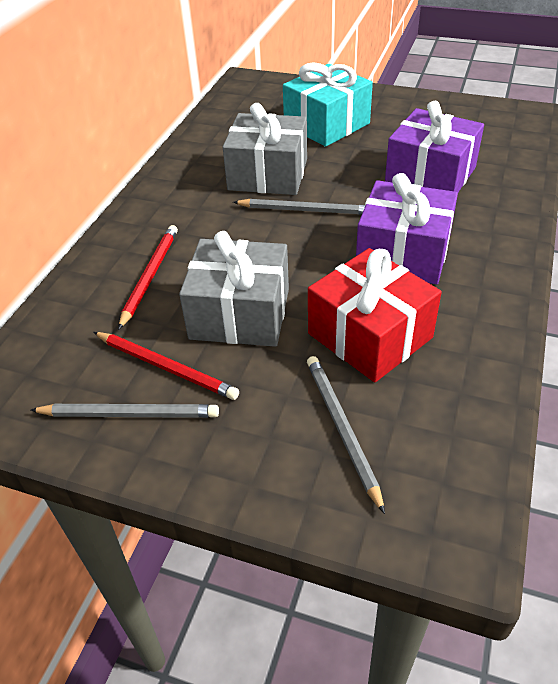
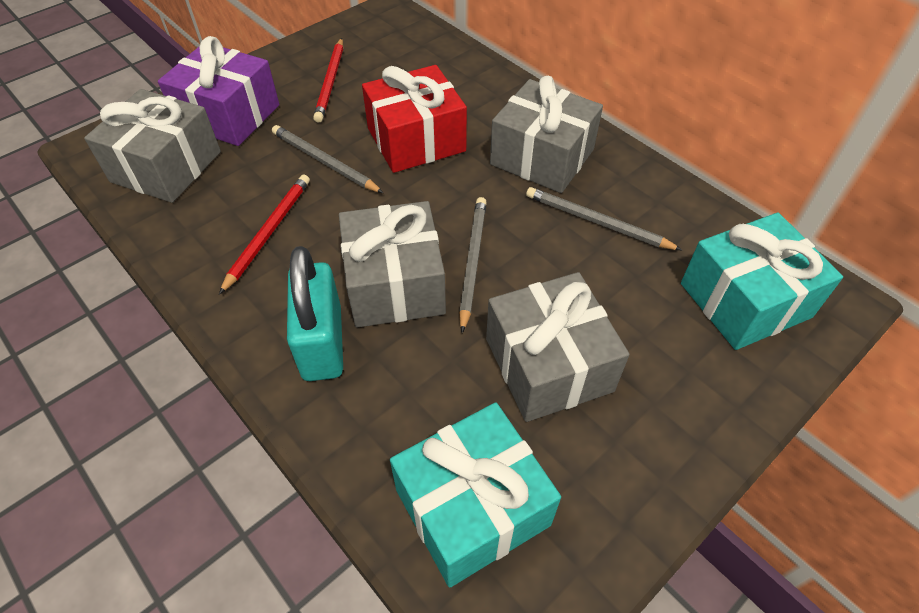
grey gift: 2 -> 4
purple gift: 2 -> 1
turquoise gift: 1 -> 2
turquoise padlock: 0 -> 1

